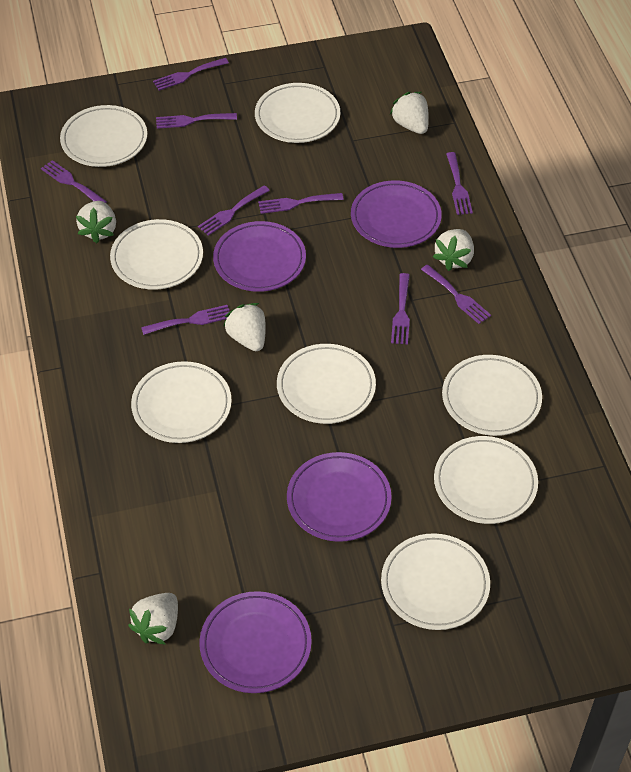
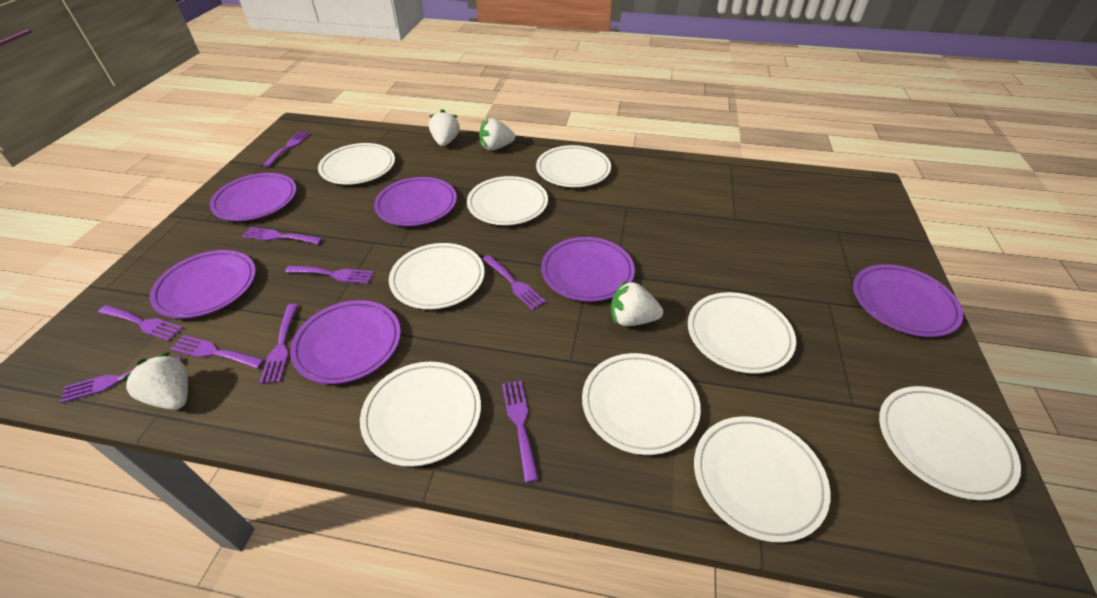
purple plate: 4 -> 6
white plate: 8 -> 9
white strawberry: 5 -> 4

